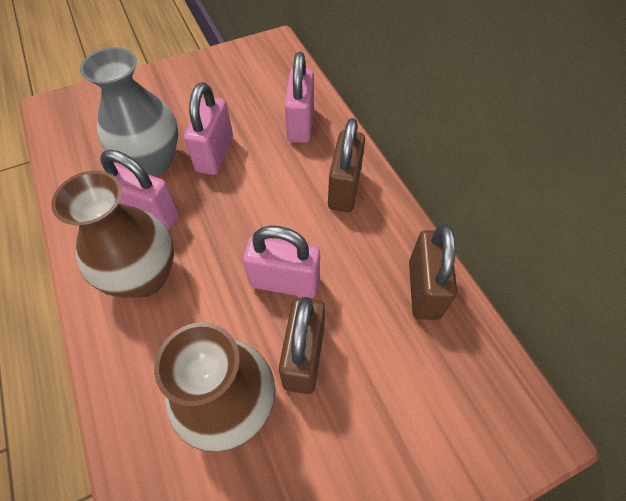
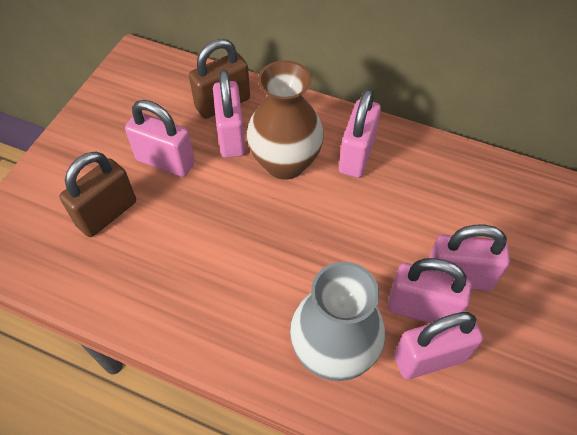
brown padlock: 3 -> 2
brown vase: 2 -> 1
pink padlock: 4 -> 6

